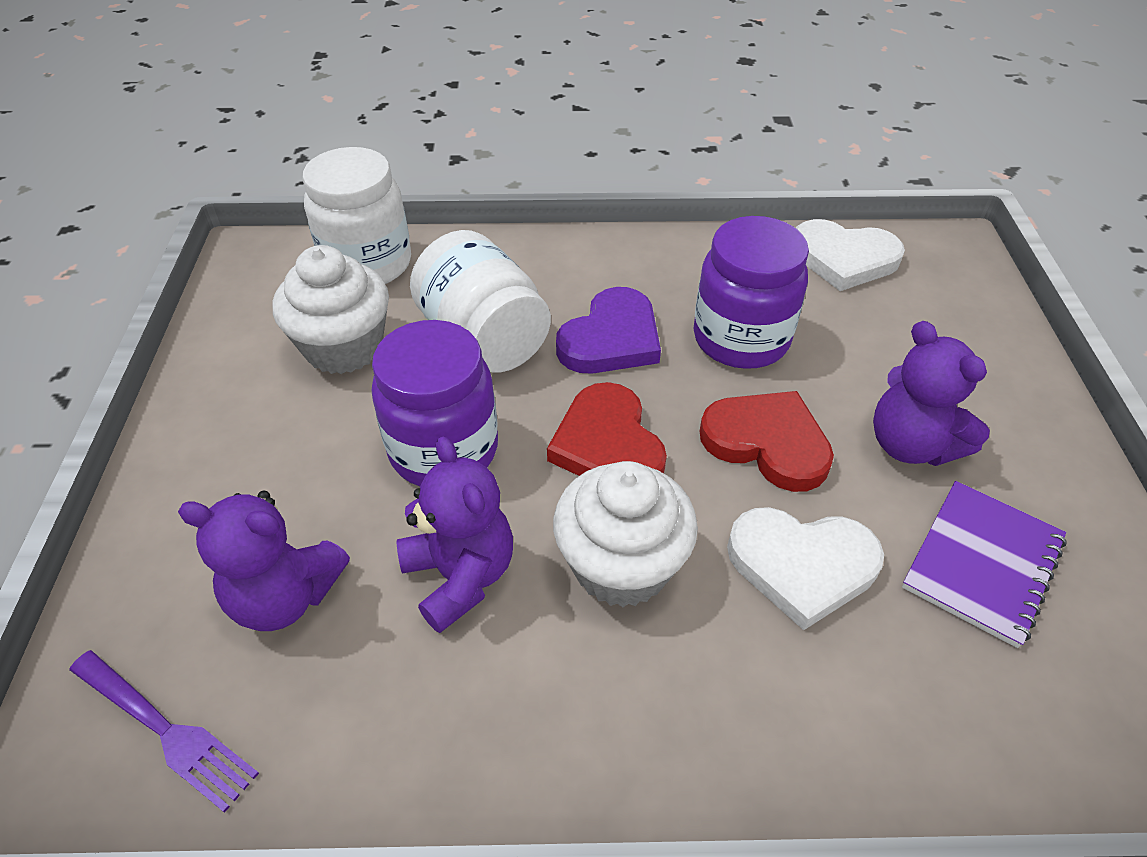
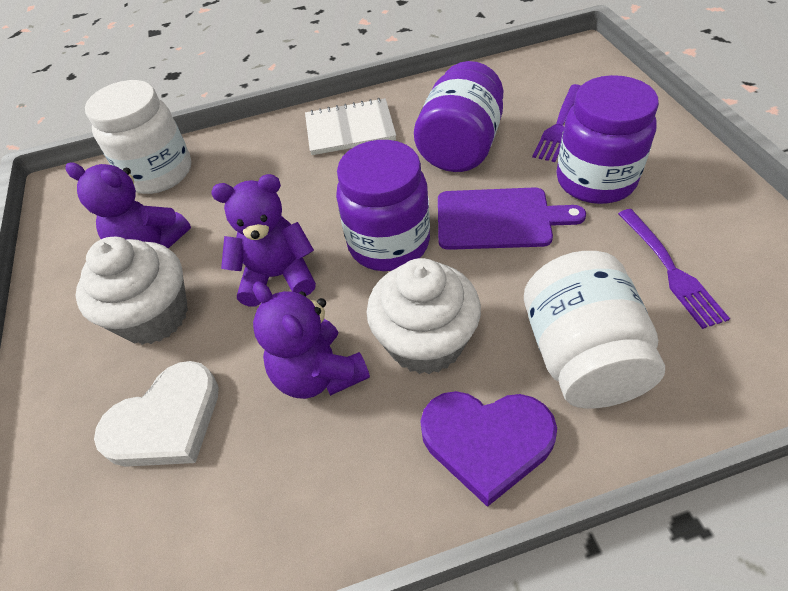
purple cutting board: 0 -> 1
purple fork: 1 -> 2
purple jar: 2 -> 3
purple notebook: 1 -> 0
red heart: 2 -> 0
white heart: 2 -> 1
white notebook: 0 -> 1

